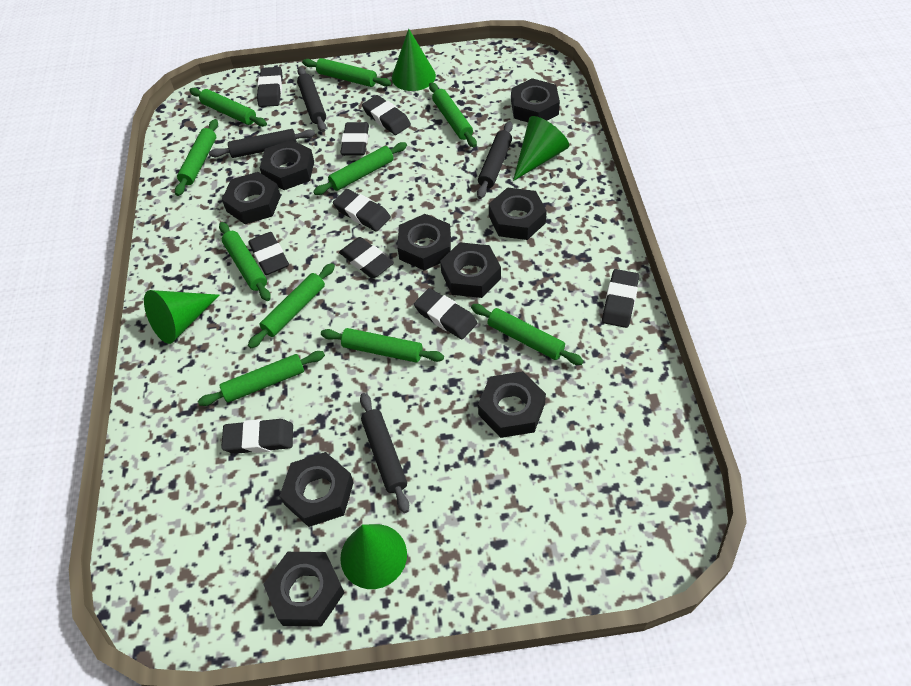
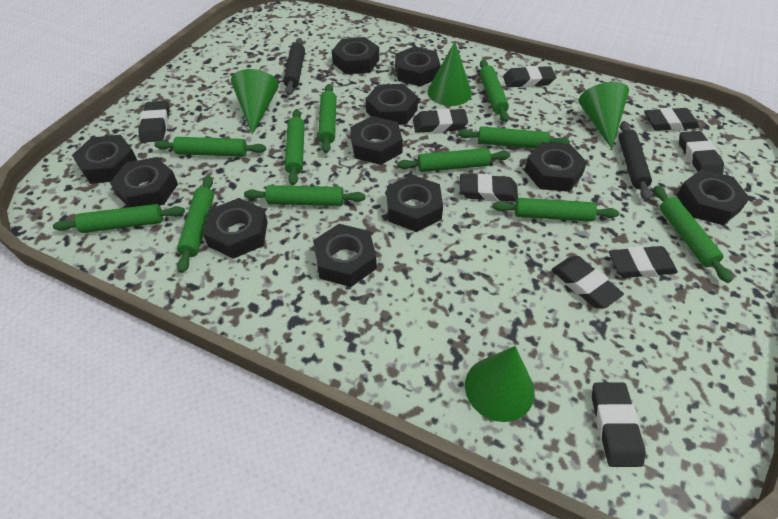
black nut: 9 -> 11
black rolling pin: 4 -> 2
green rolling pin: 10 -> 11

